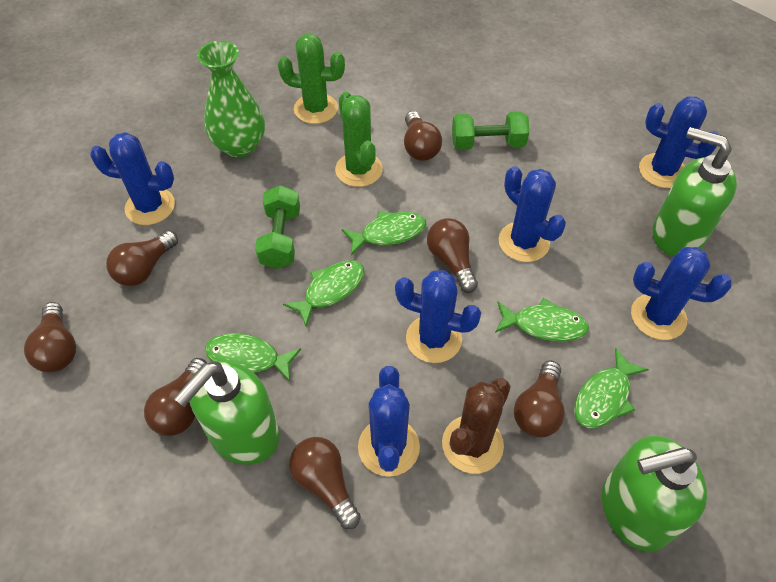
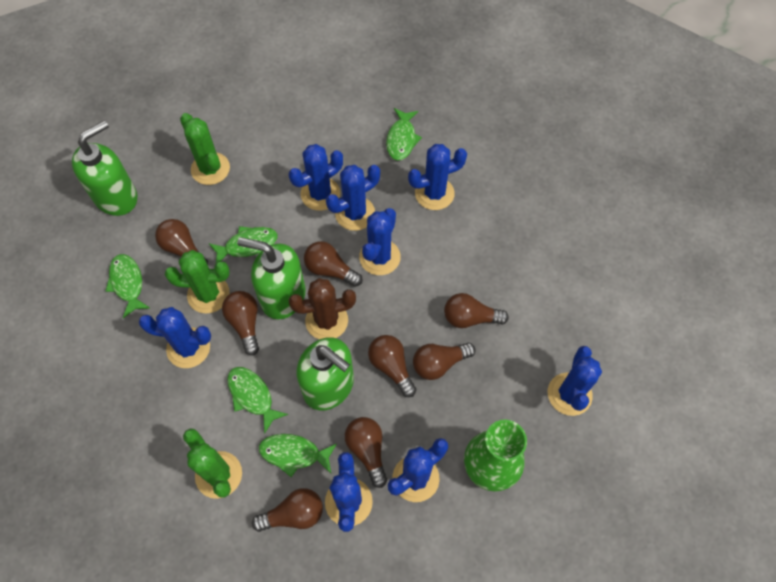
blue cactus: 6 -> 8
brown light bulb: 7 -> 8
green cactus: 2 -> 3
green dumbbell: 2 -> 0

